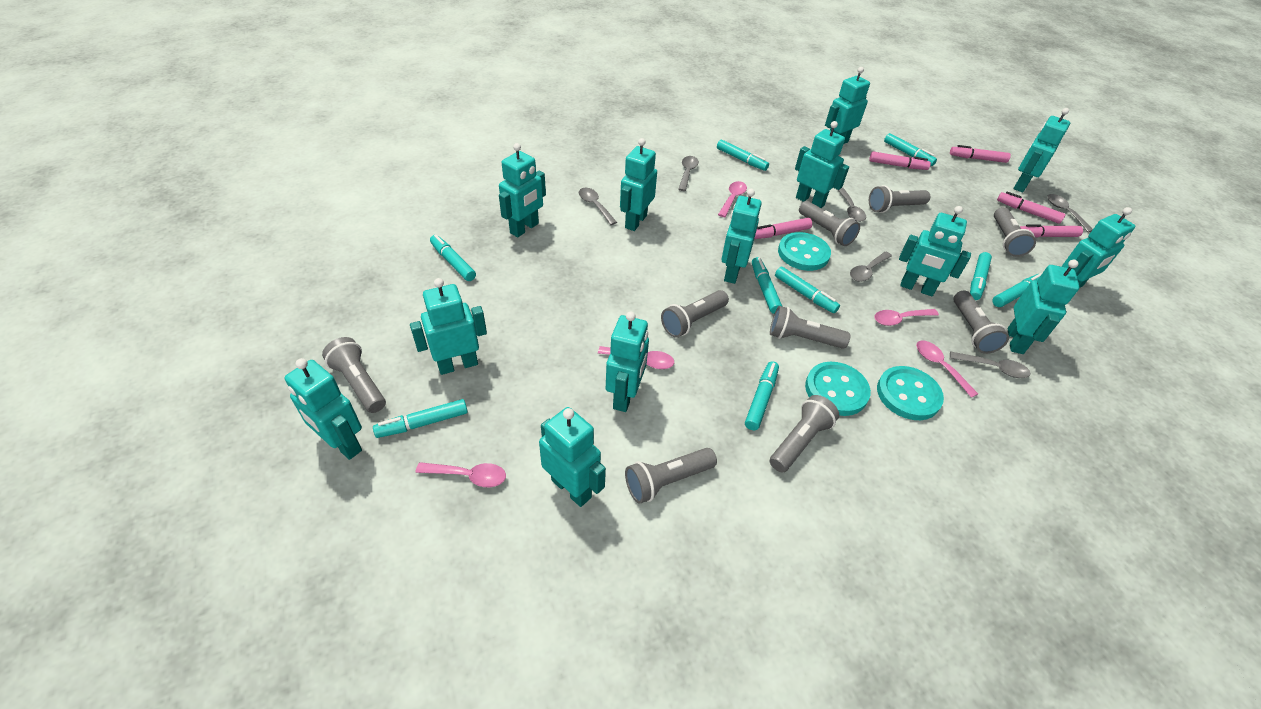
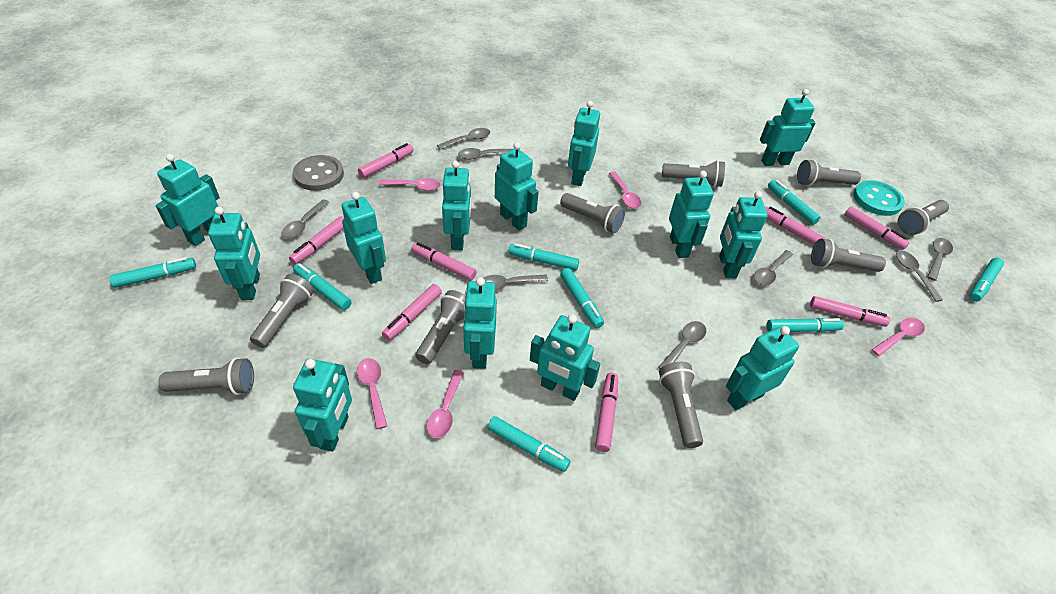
grey button: 0 -> 1
grey spoon: 6 -> 8
pink marker: 5 -> 8
turquoise button: 3 -> 1
turquoise marker: 9 -> 8

